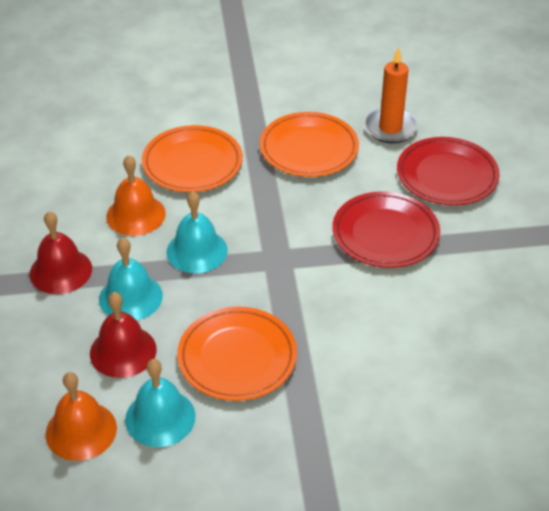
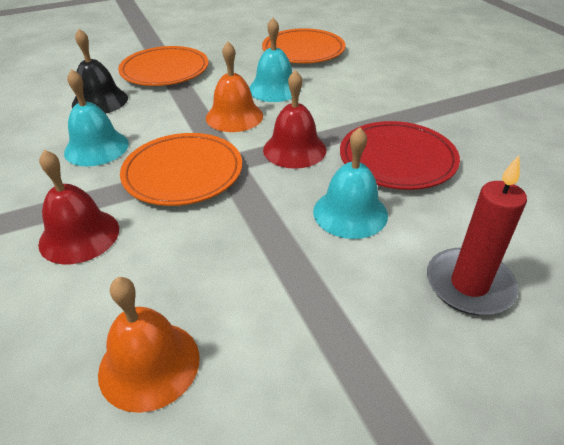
black bell: 0 -> 1
orange candle: 1 -> 0
red candle: 0 -> 1
red plate: 2 -> 1

